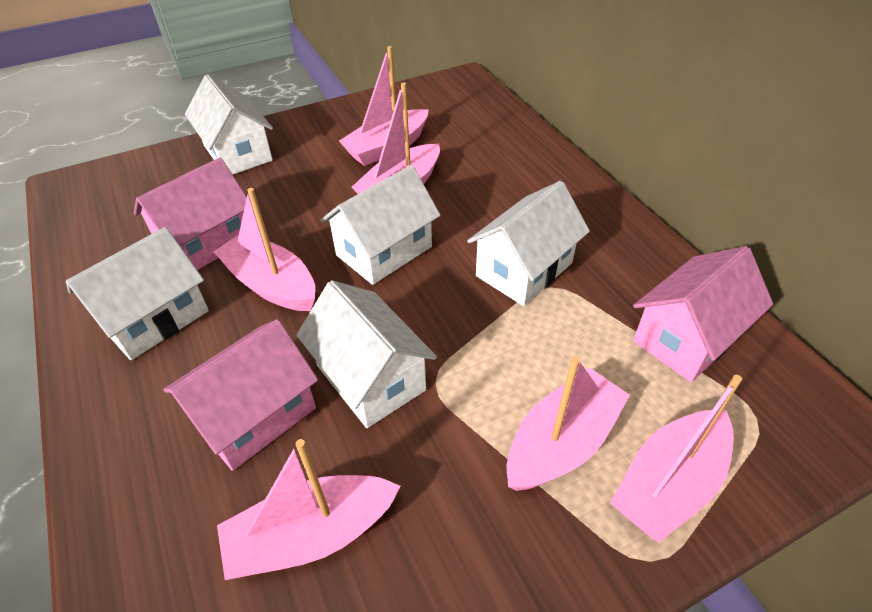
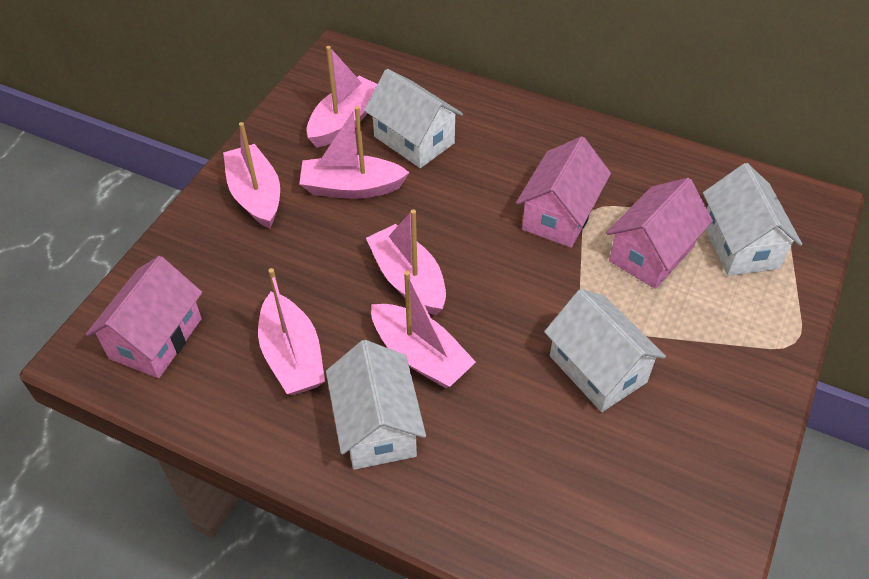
white house: 5 -> 4

